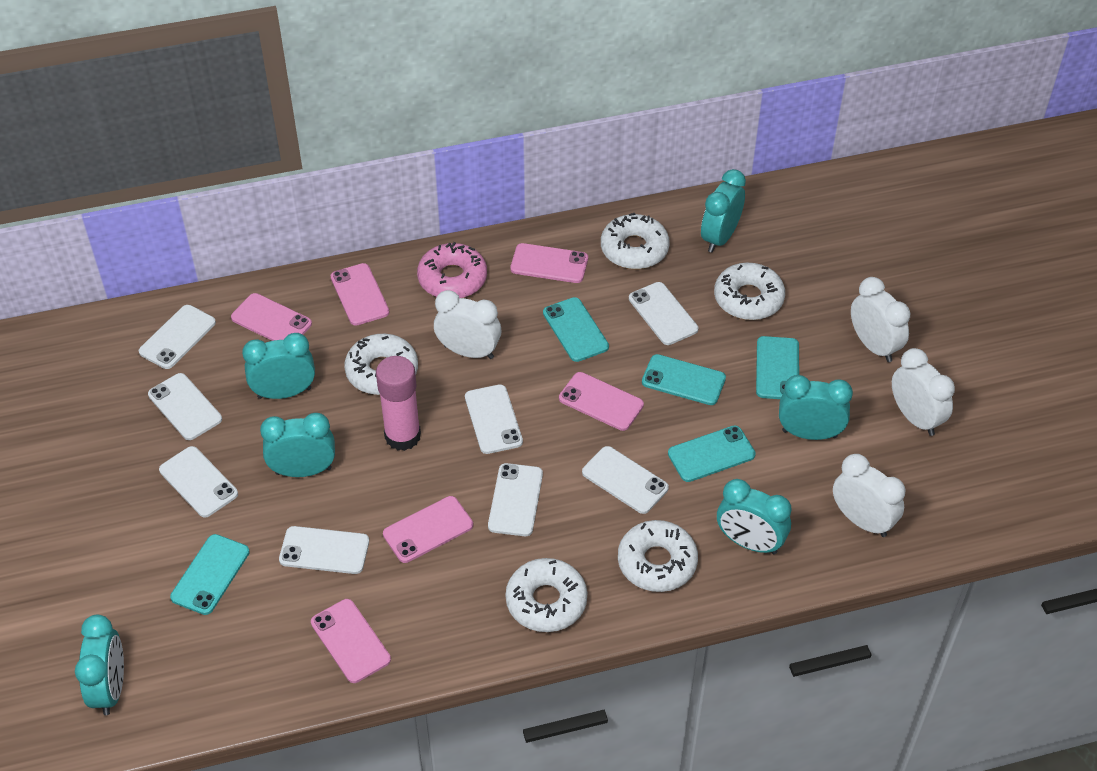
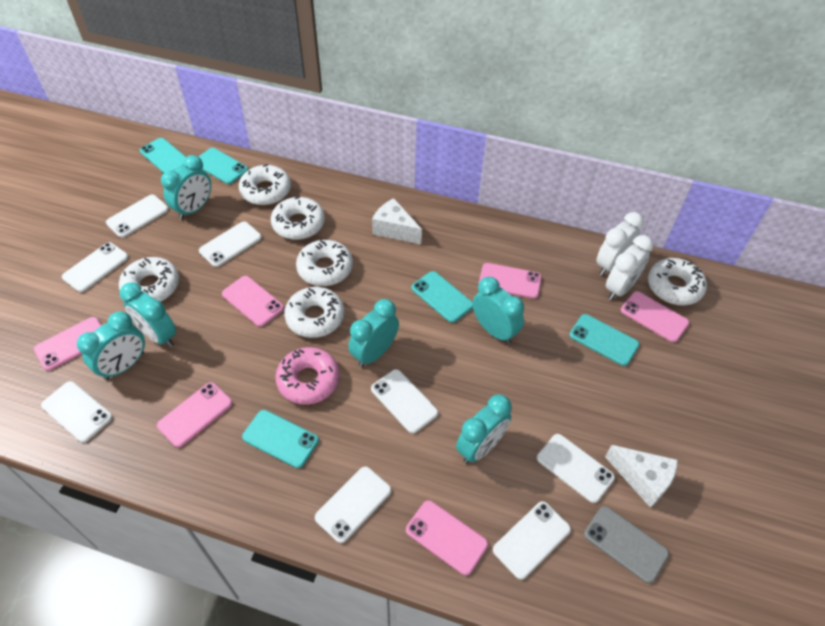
grey phone: 0 -> 1
pink glue stick: 1 -> 0
white cheese: 0 -> 2
white clock: 4 -> 2
white donut: 5 -> 6

